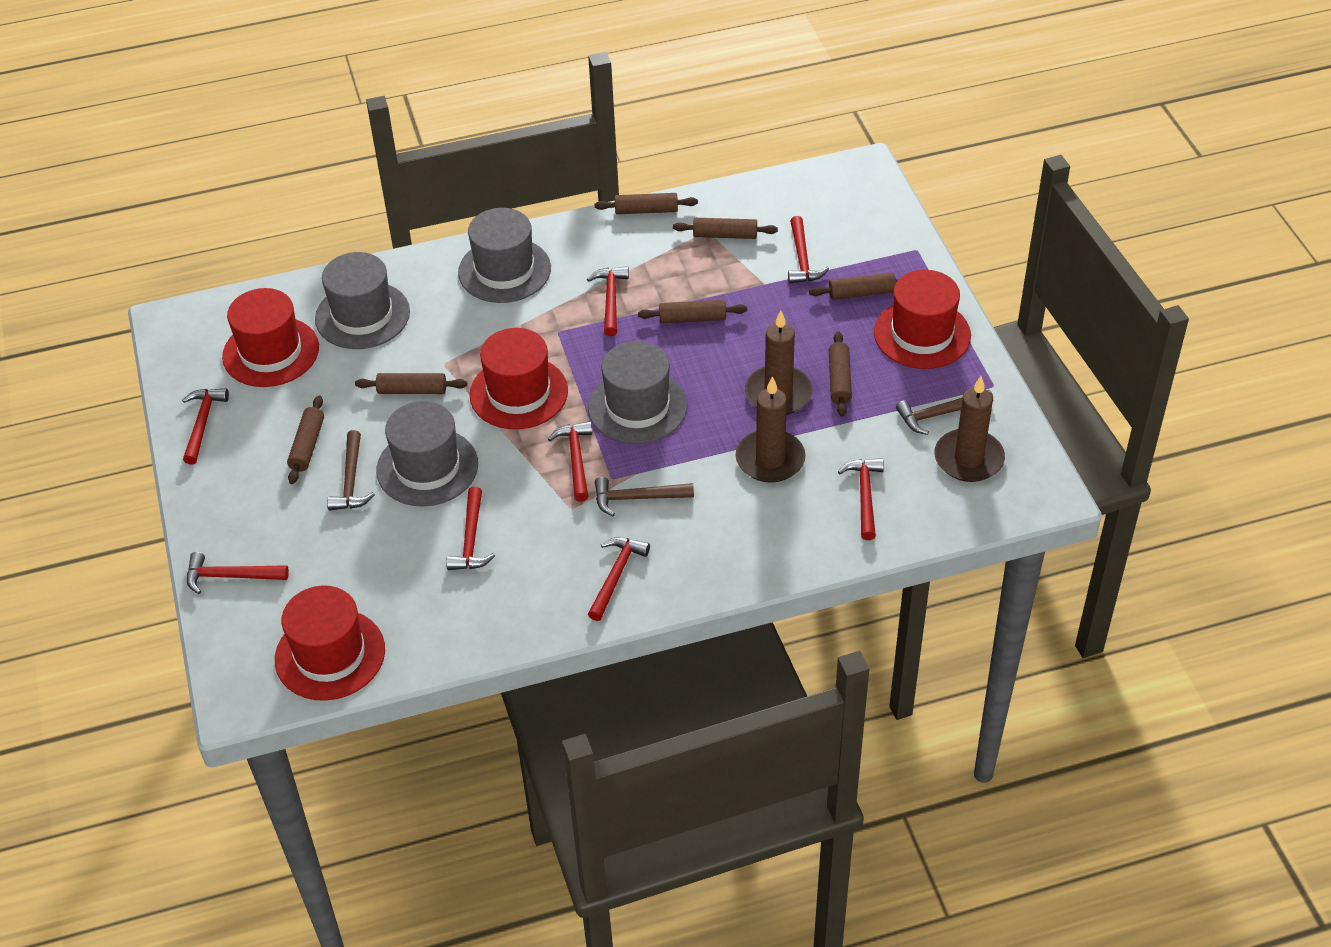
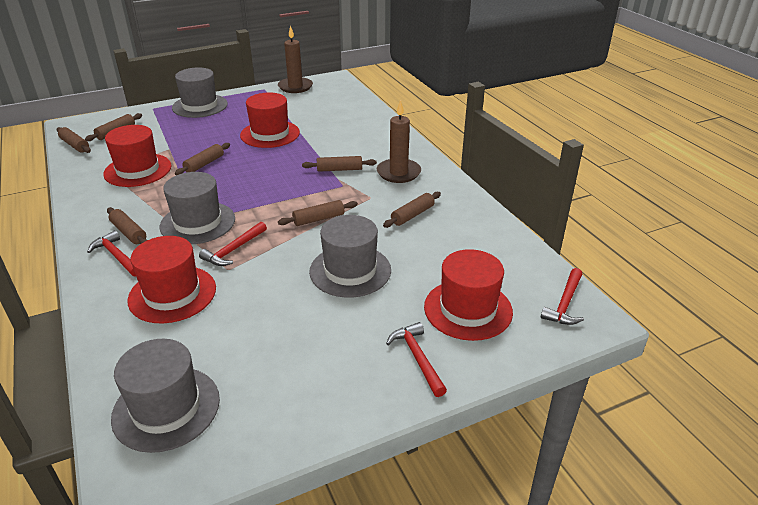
brown candle: 3 -> 2
brown hammer: 3 -> 0
red hammer: 8 -> 4

